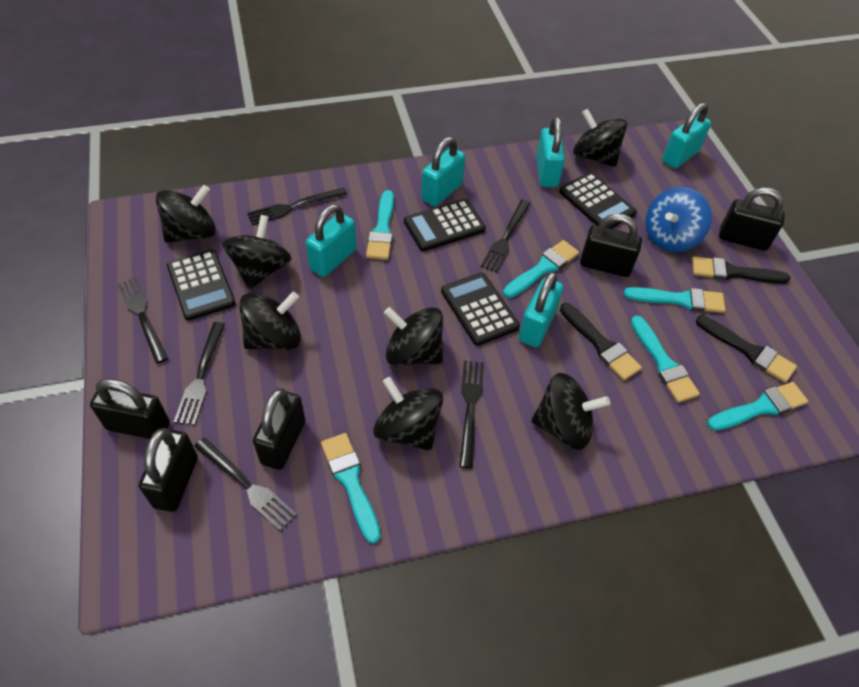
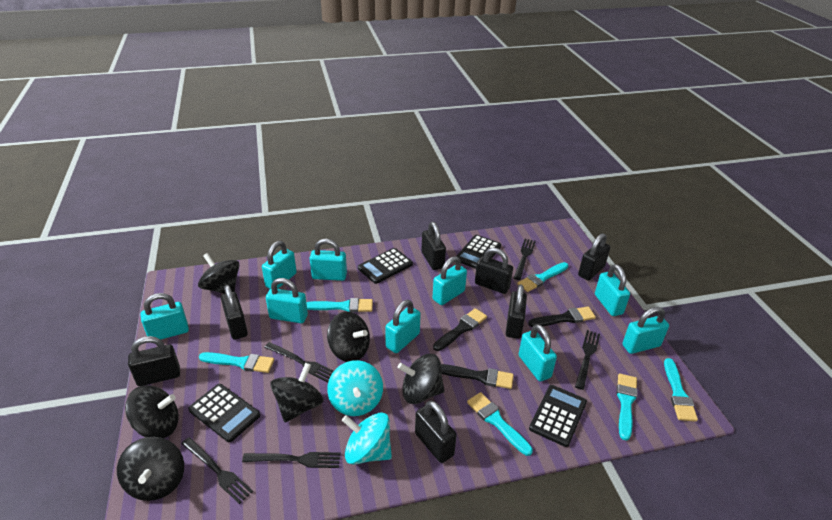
black fork: 6 -> 5
black padlock: 5 -> 7
black spinning top: 7 -> 6
blue spinning top: 1 -> 0
turquoise padlock: 5 -> 9
turquoise spinning top: 0 -> 2

